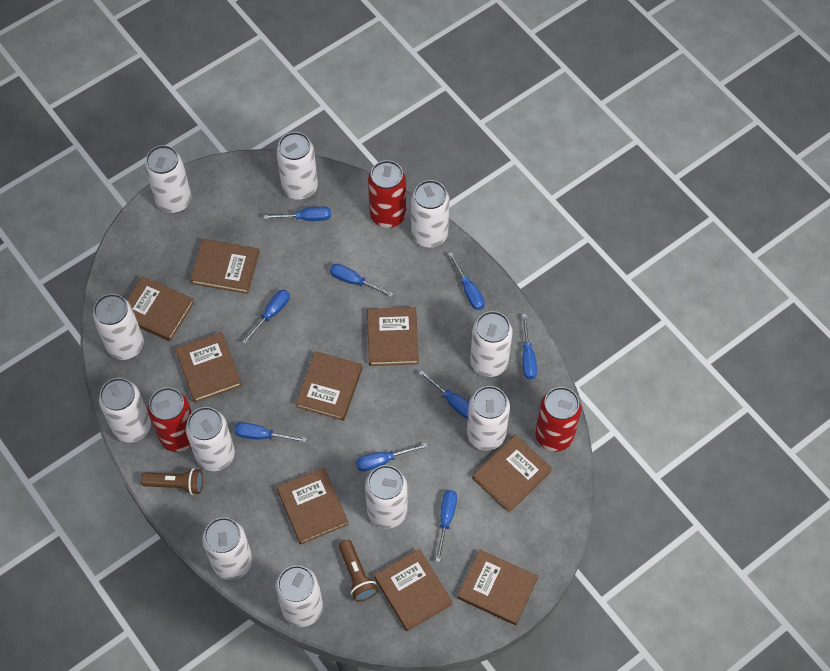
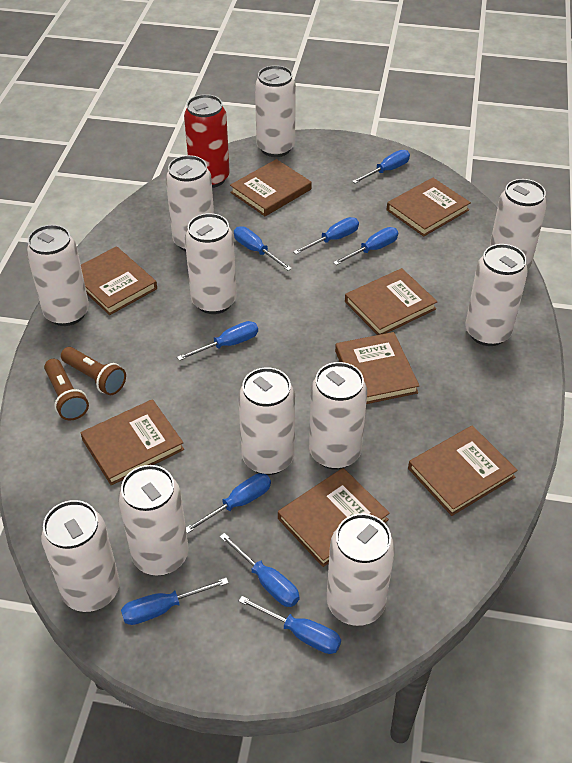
brown book: 9 -> 8
red can: 3 -> 1

